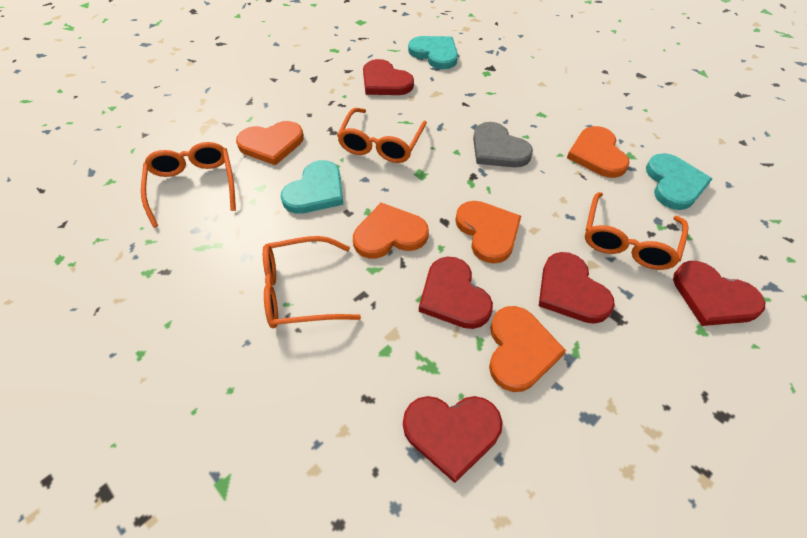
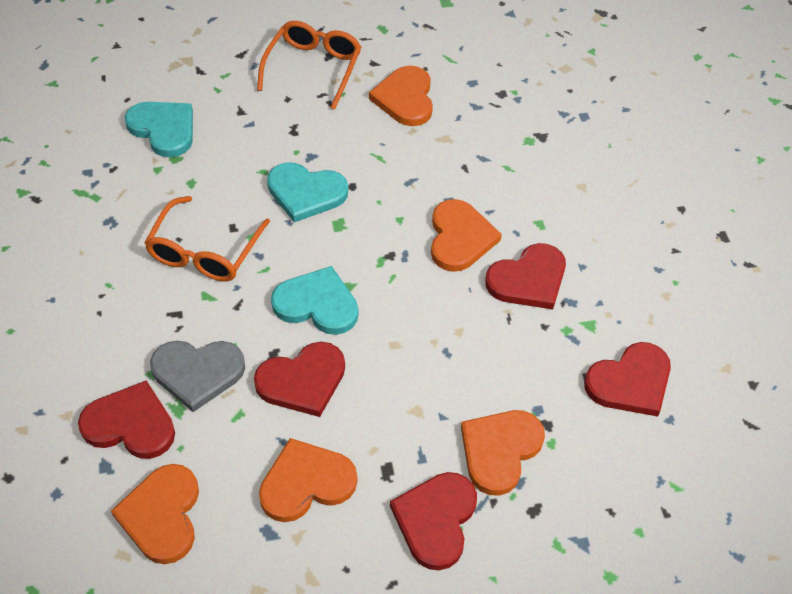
orange glasses: 4 -> 2

